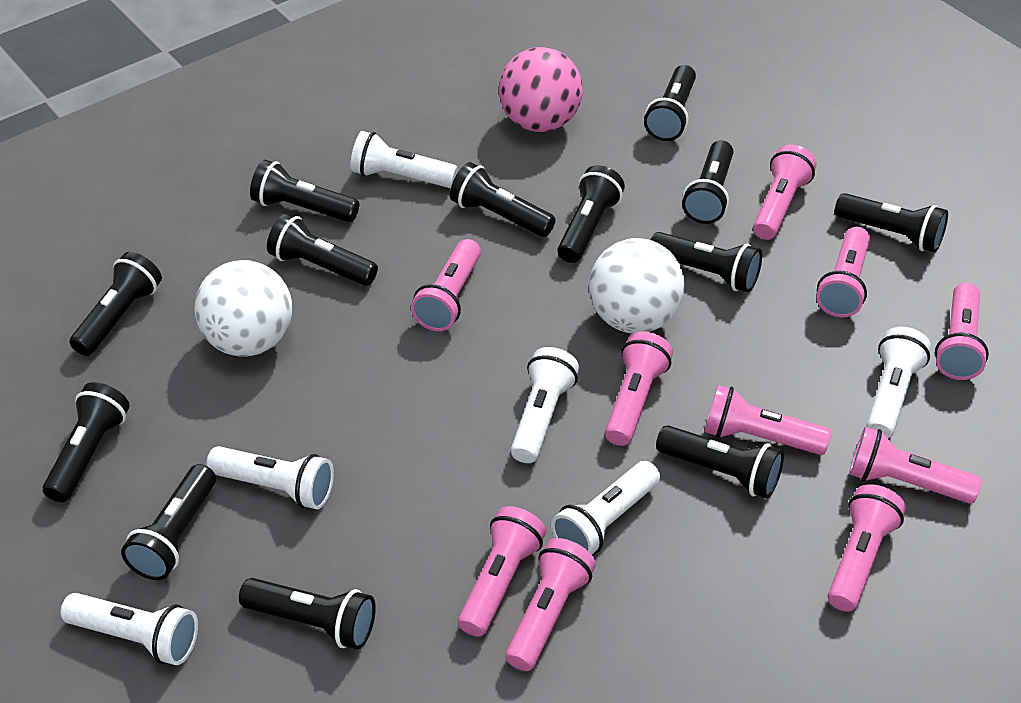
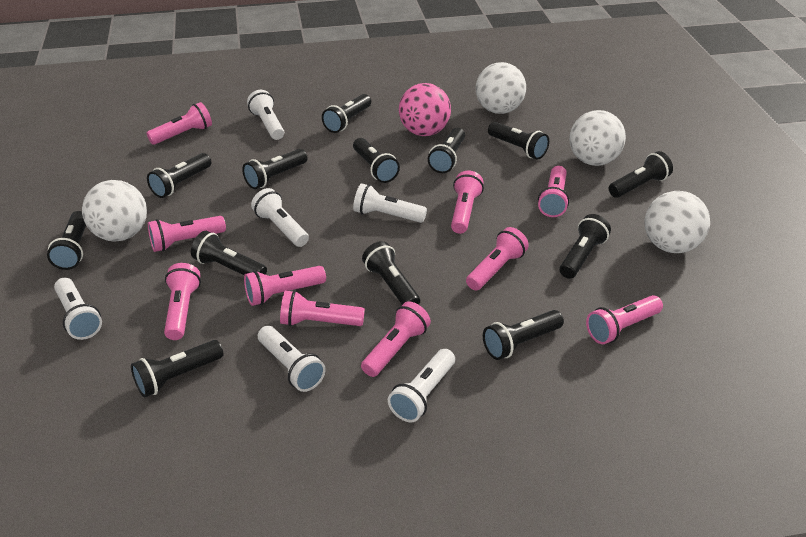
white ball: 2 -> 4

